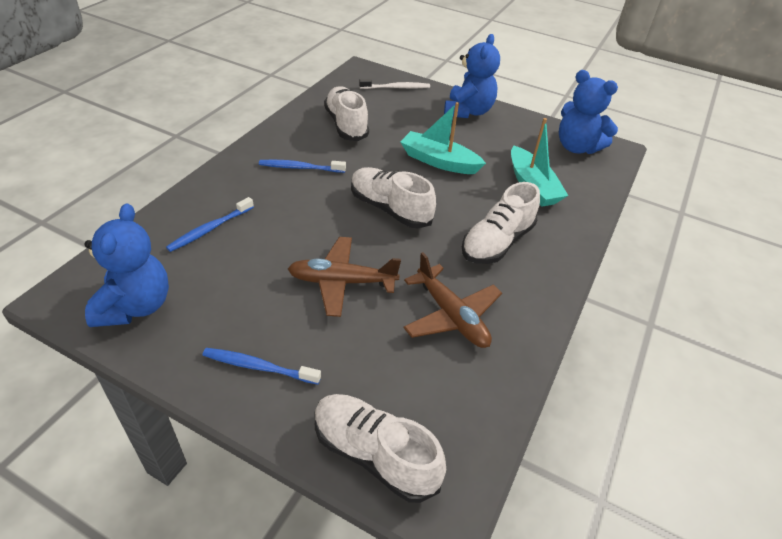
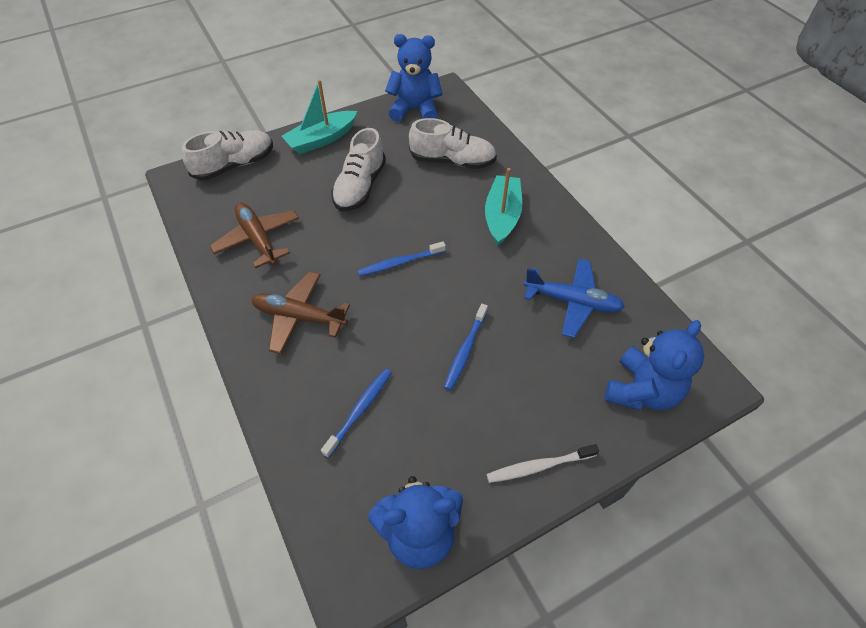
blue plane: 0 -> 1
white shoe: 4 -> 3

